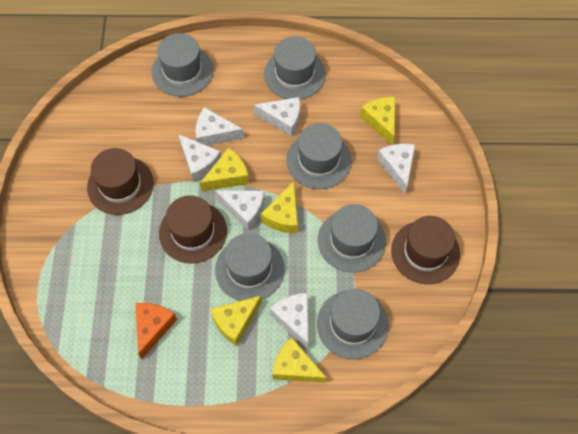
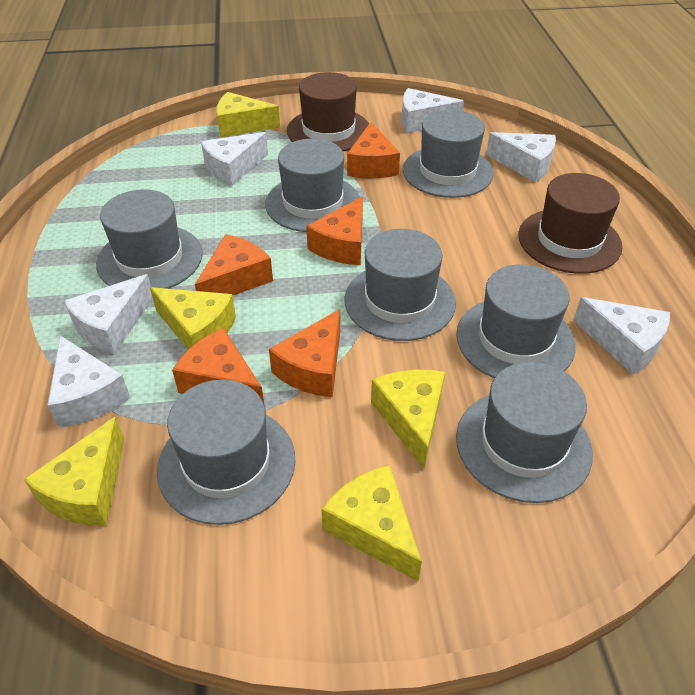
brown hat: 3 -> 2
grey hat: 6 -> 7
orange cheese: 1 -> 5

